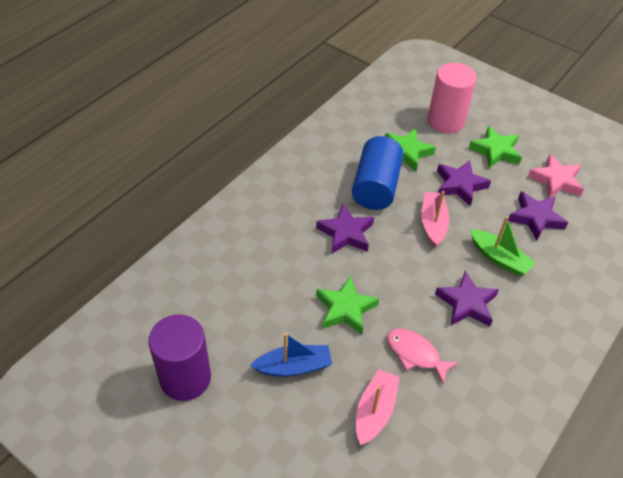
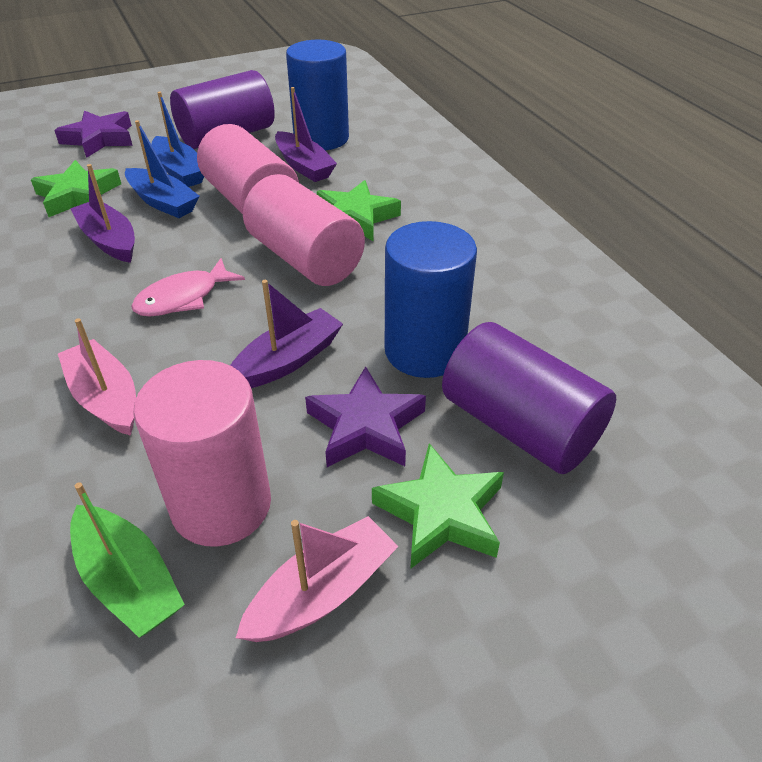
blue boat: 1 -> 2
blue cylinder: 1 -> 2
pink cylinder: 1 -> 3
pink star: 1 -> 0
purple boat: 0 -> 3
purple cylinder: 1 -> 2
purple star: 4 -> 2

